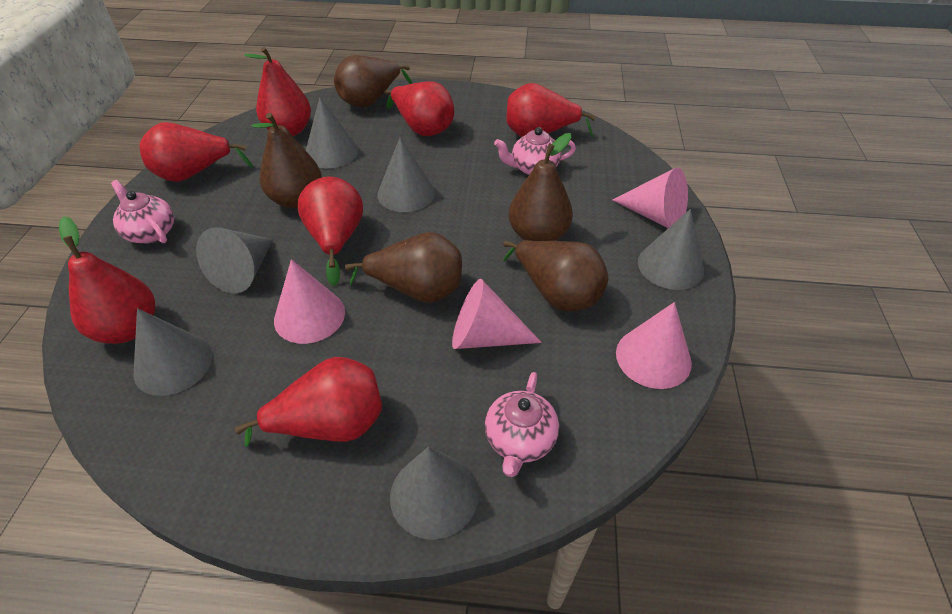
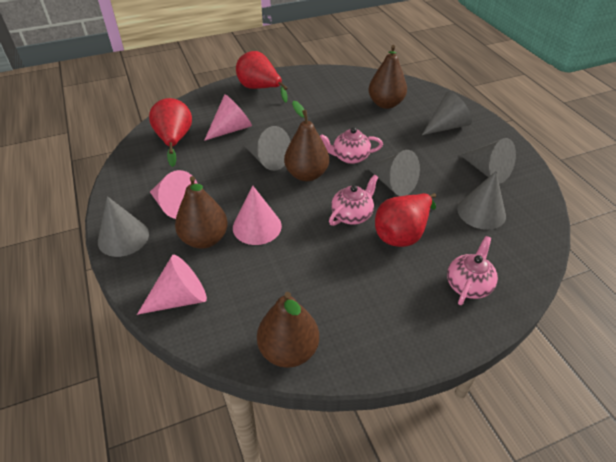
brown pear: 5 -> 4
red pear: 7 -> 3

